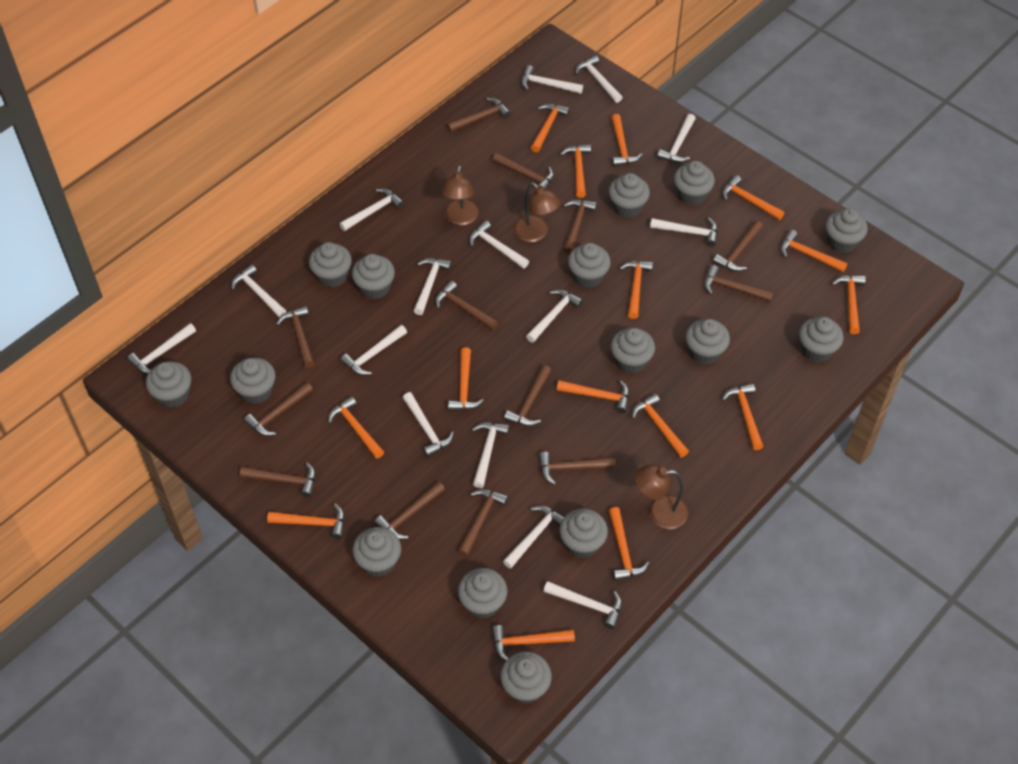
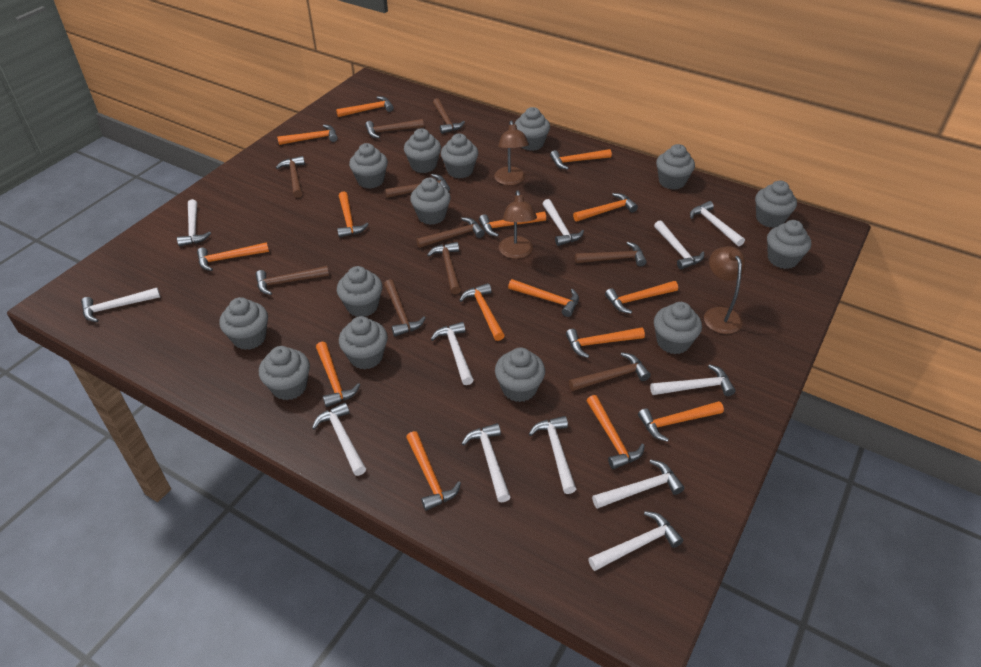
brown hammer: 13 -> 10
grey cupcake: 15 -> 14
white hammer: 15 -> 12

